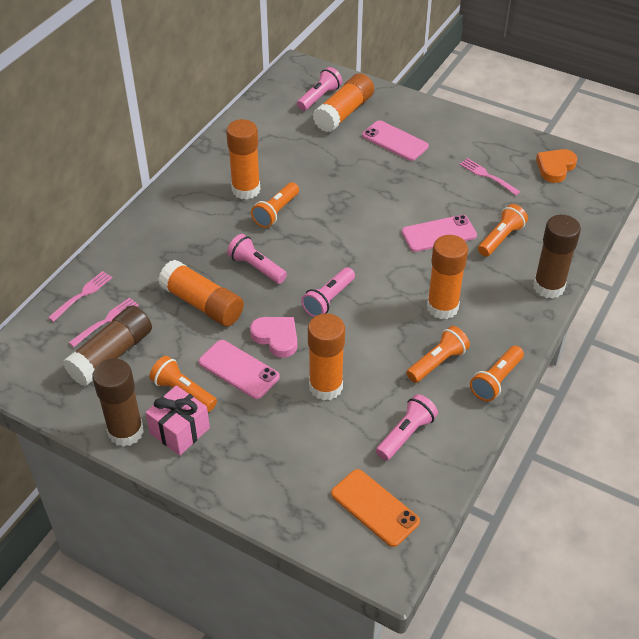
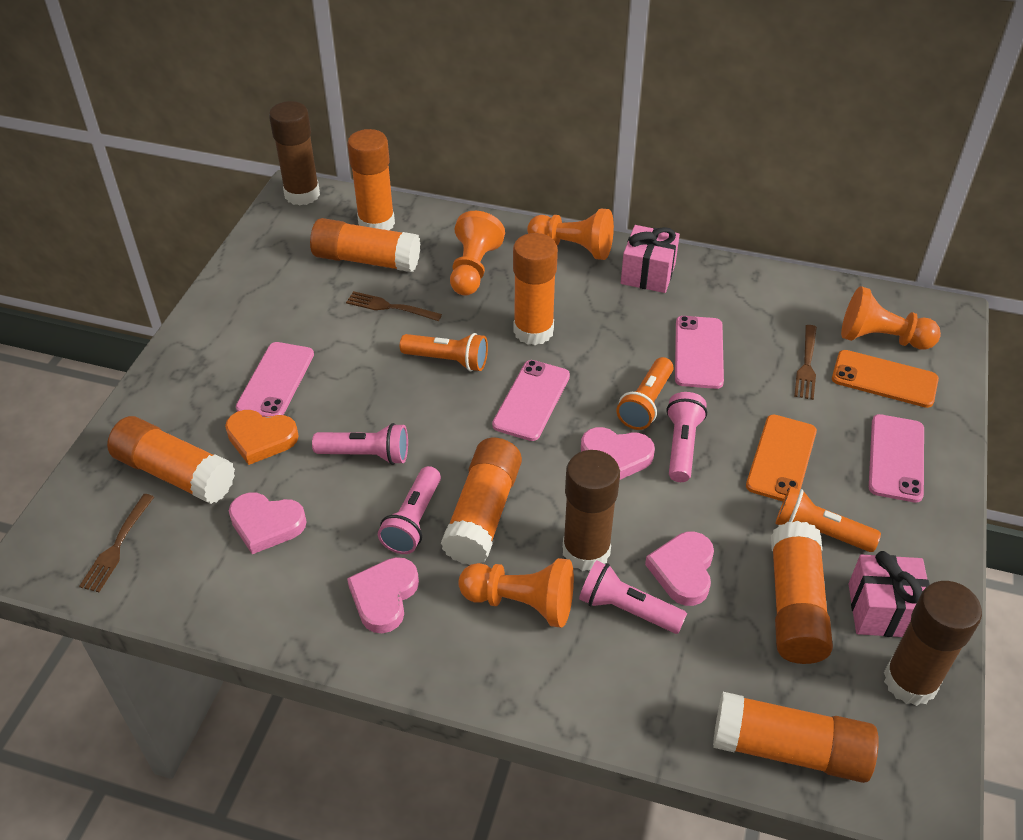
brown fork: 0 -> 3
orange flashlight: 5 -> 3
orange glue stick: 5 -> 7
orange pawn: 0 -> 4
orange phone: 1 -> 2
pink fork: 3 -> 0
pink gift: 1 -> 2
pink heart: 1 -> 4
pink phone: 3 -> 4

